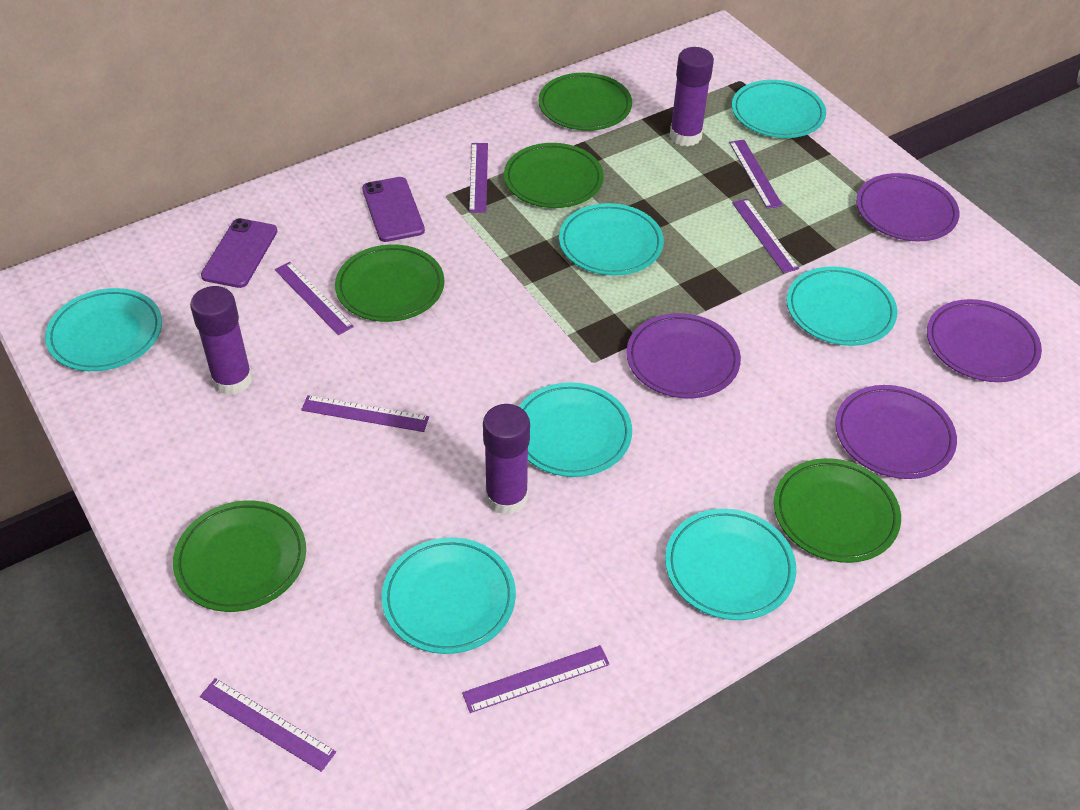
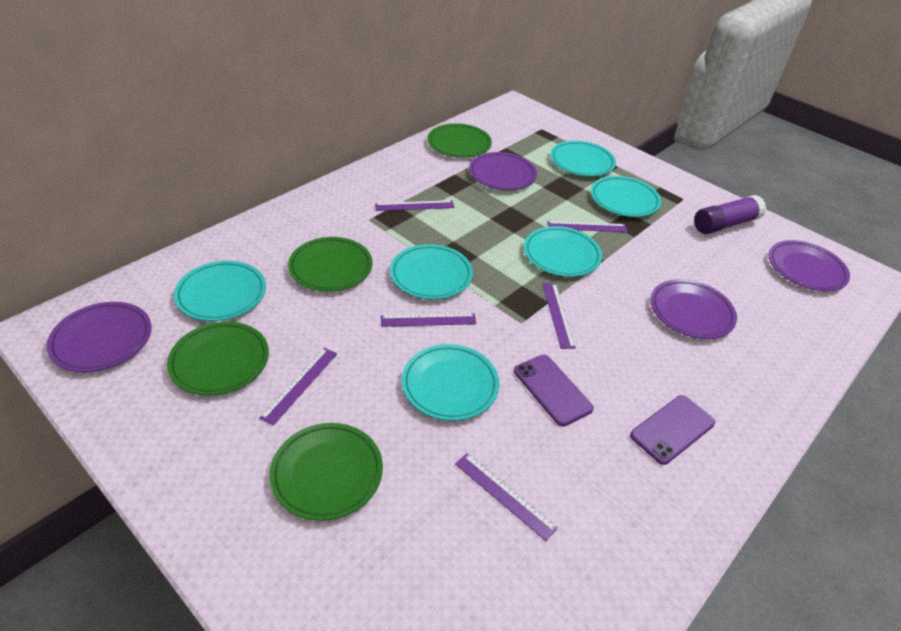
green plate: 5 -> 4
purple glue stick: 3 -> 1
purple ruler: 7 -> 6
turquoise plate: 7 -> 6

